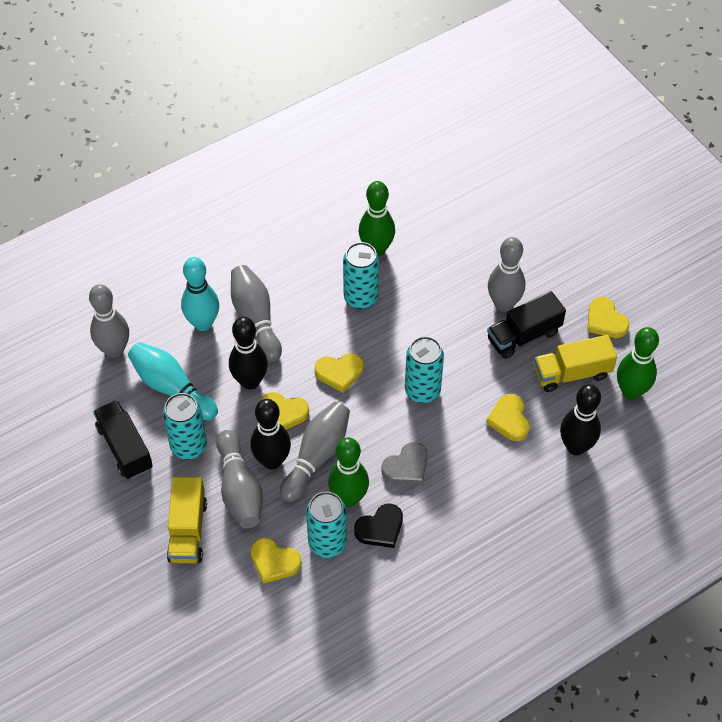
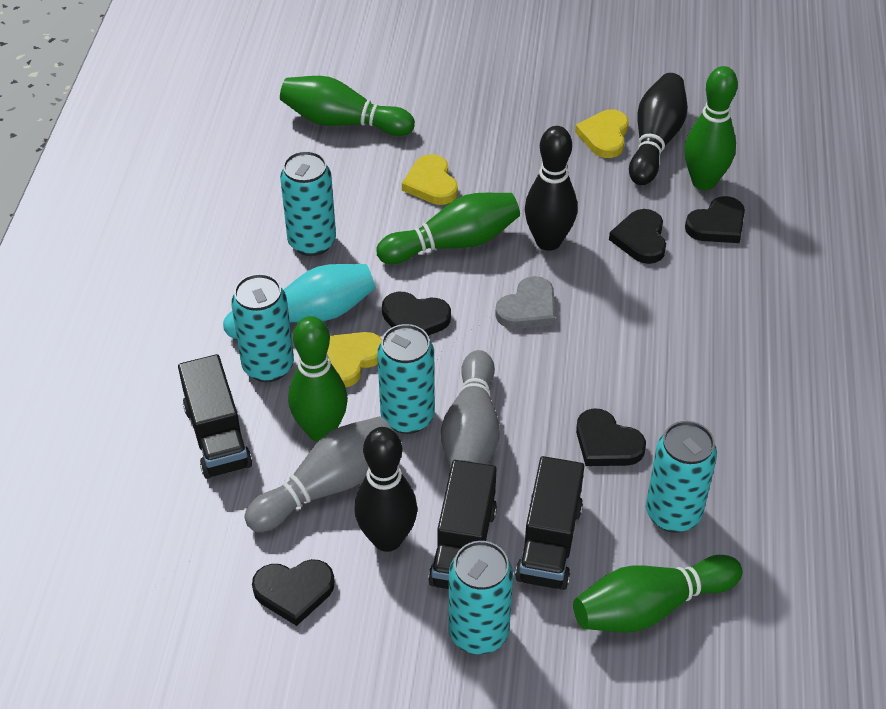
black heart: 1 -> 5
black truck: 2 -> 3
green bowling pin: 3 -> 5
grey bowling pin: 5 -> 2
turquoise bowling pin: 2 -> 1
turquoise can: 4 -> 5
yellow heart: 5 -> 3
yellow truck: 2 -> 0

